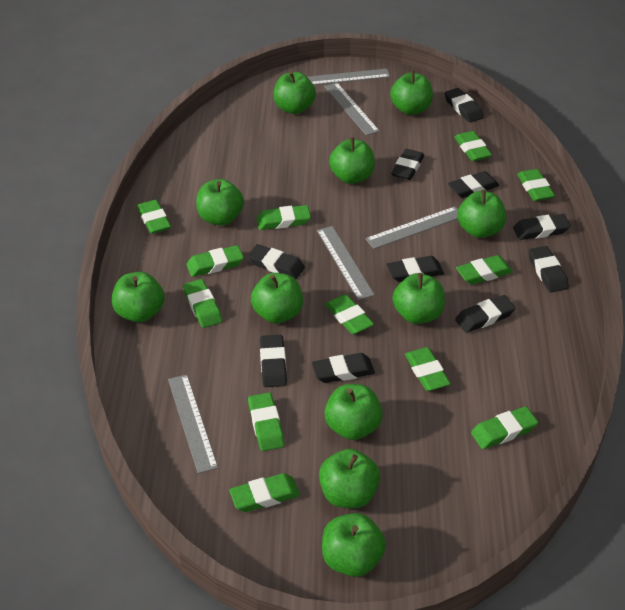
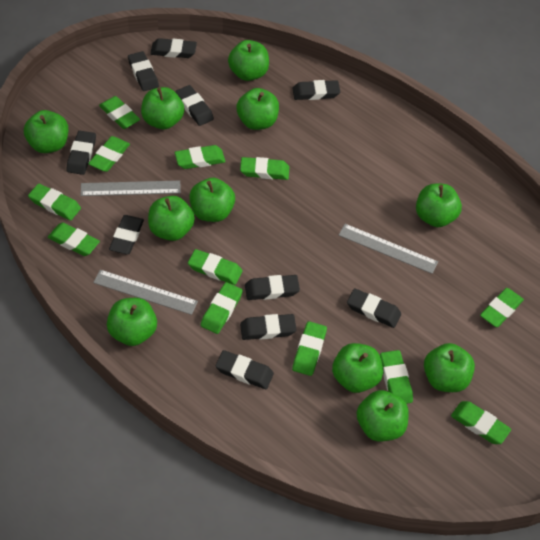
grey ruler: 5 -> 3

